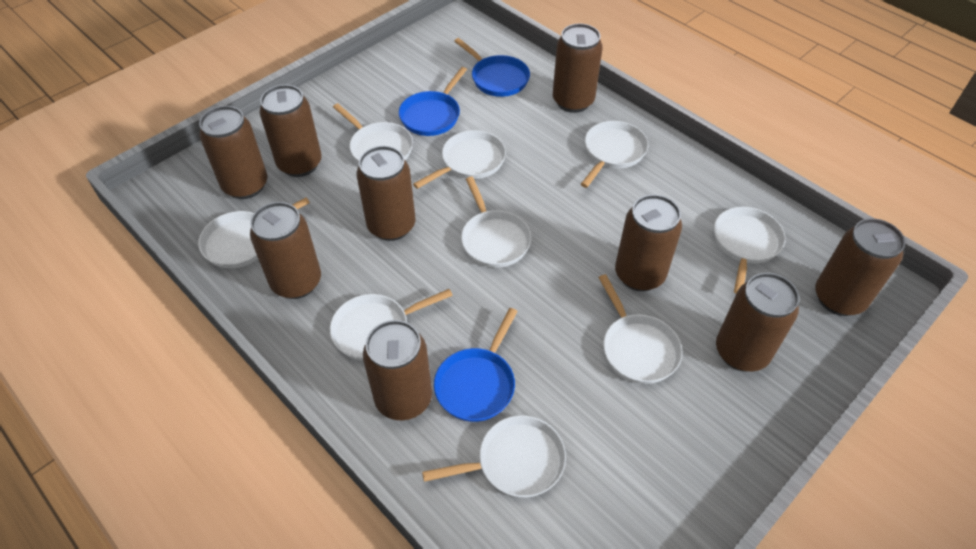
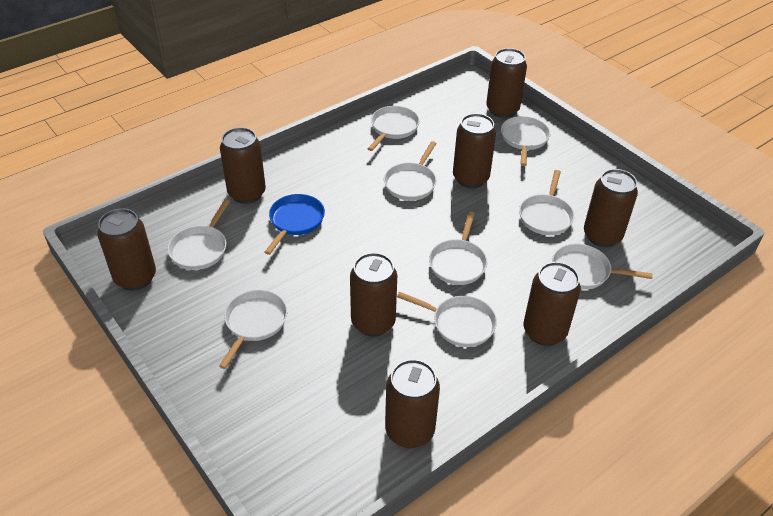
blue pan: 3 -> 1
brown can: 9 -> 8

